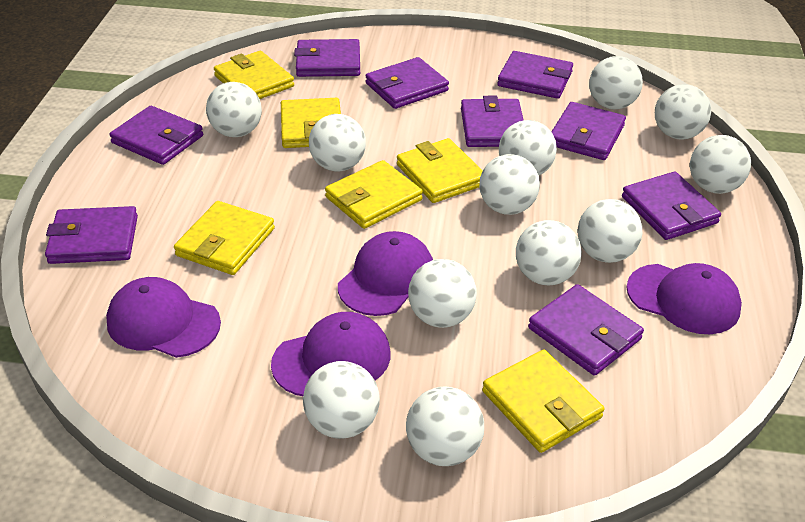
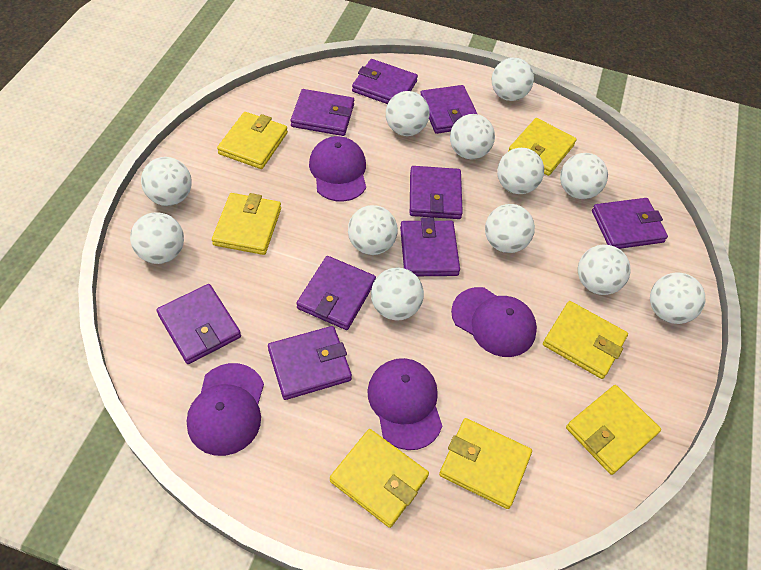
yellow wallet: 6 -> 7

